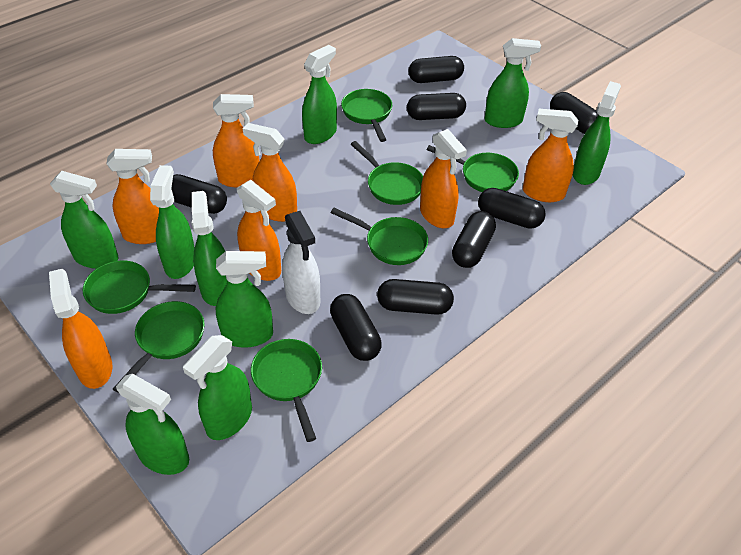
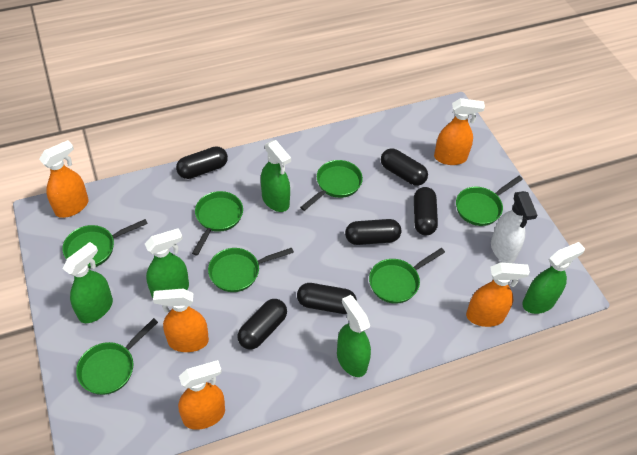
black capsule: 8 -> 6
green spray bottle: 9 -> 5
orange spray bottle: 7 -> 5

